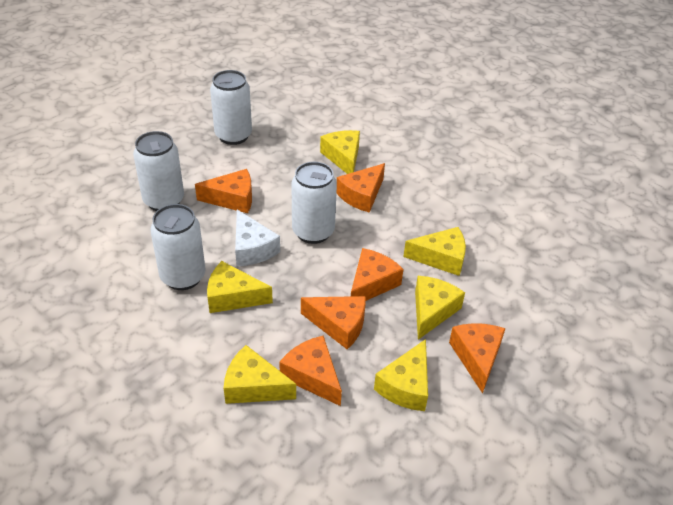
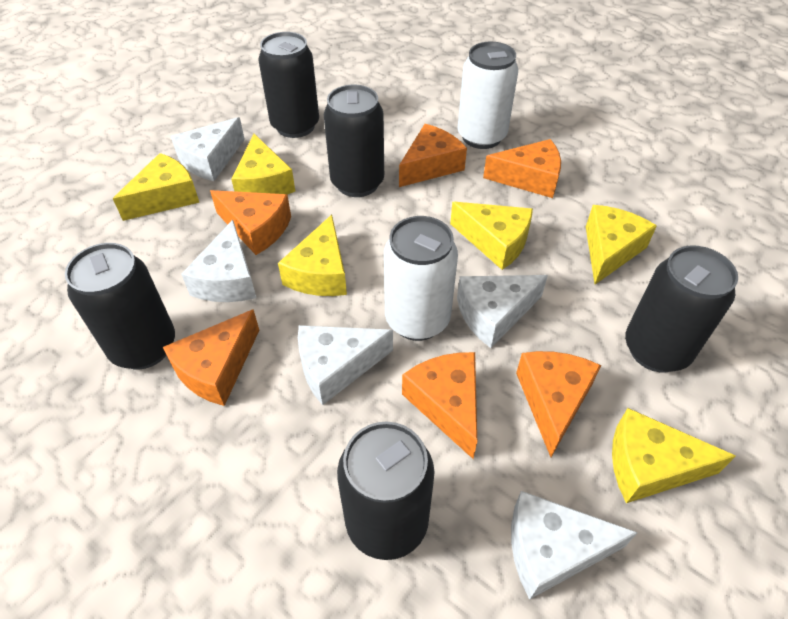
black can: 0 -> 5
white can: 4 -> 2
white cheese: 1 -> 5

